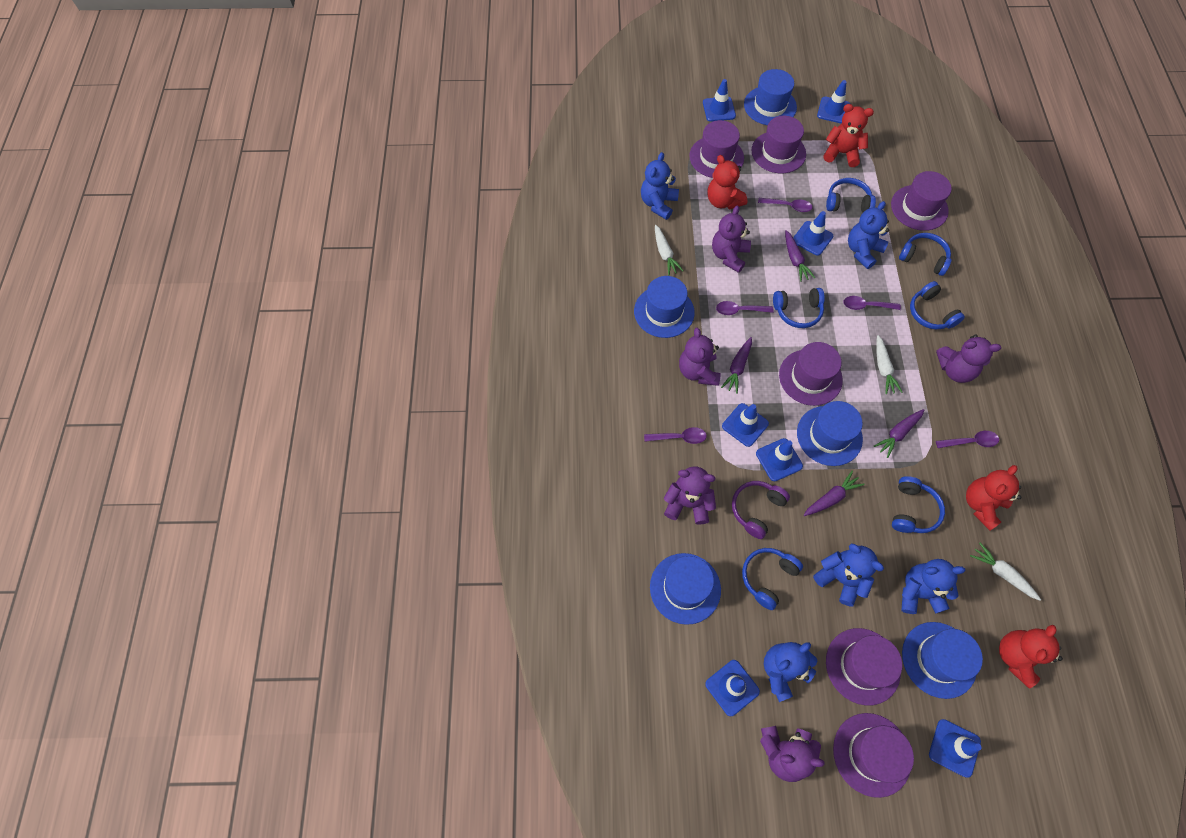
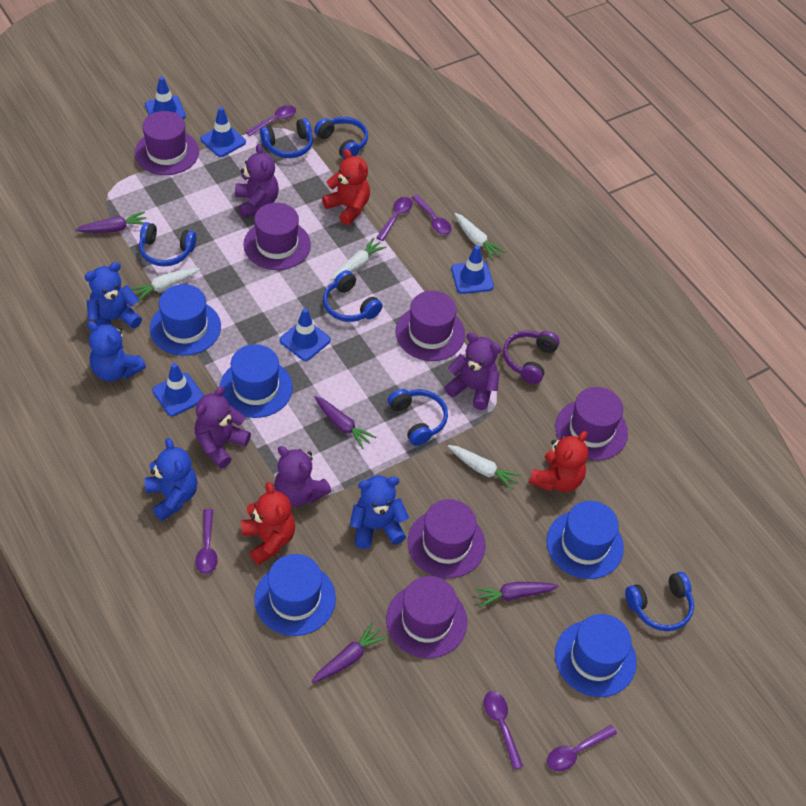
blue teddy bear: 5 -> 4
blue traffic cone: 7 -> 5
purple spoon: 5 -> 6
purple teddy bear: 5 -> 4
red teddy bear: 4 -> 3
white carrot: 3 -> 4

